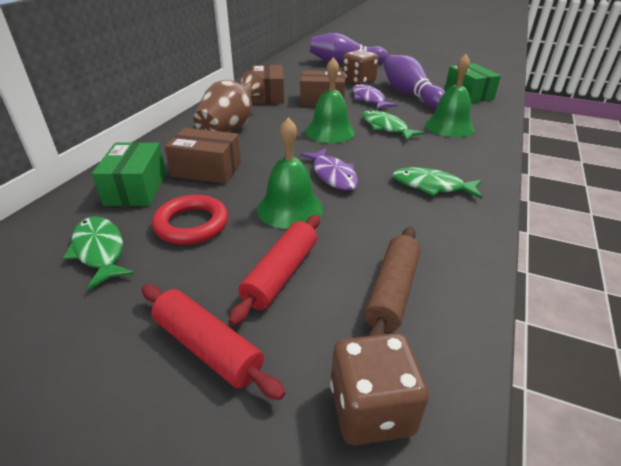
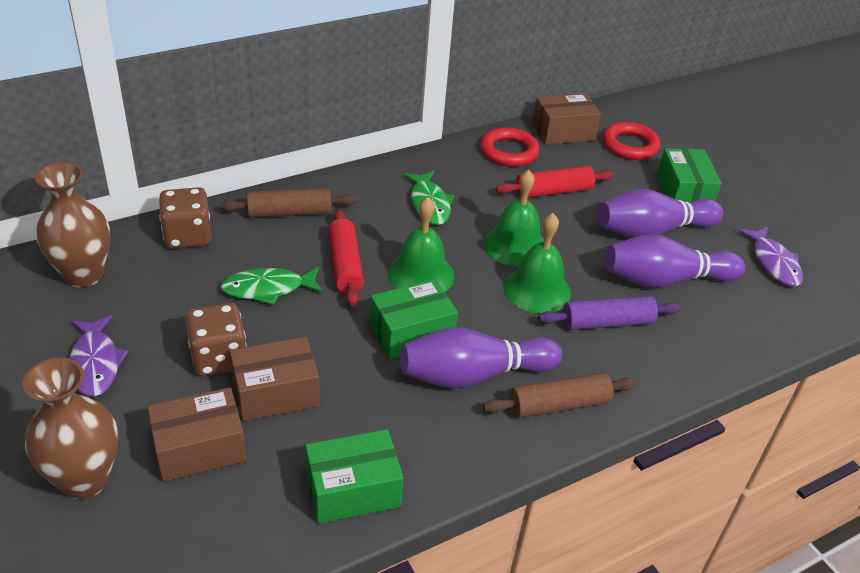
brown rolling pin: 1 -> 2
brown vase: 1 -> 2
green box: 2 -> 3
green fish: 3 -> 2
purple bowling pin: 2 -> 3
purple rolling pin: 0 -> 1
red ring: 1 -> 2

